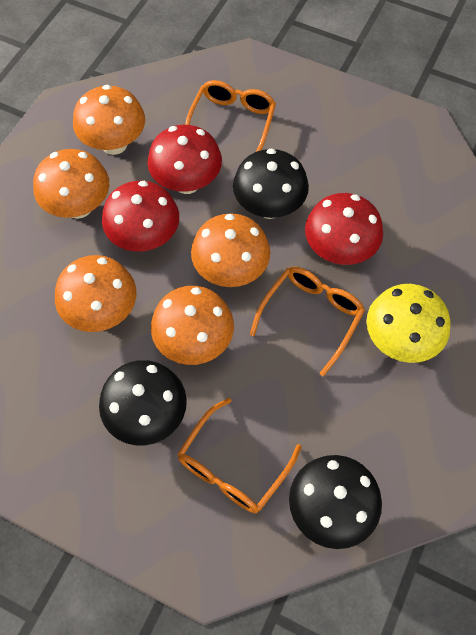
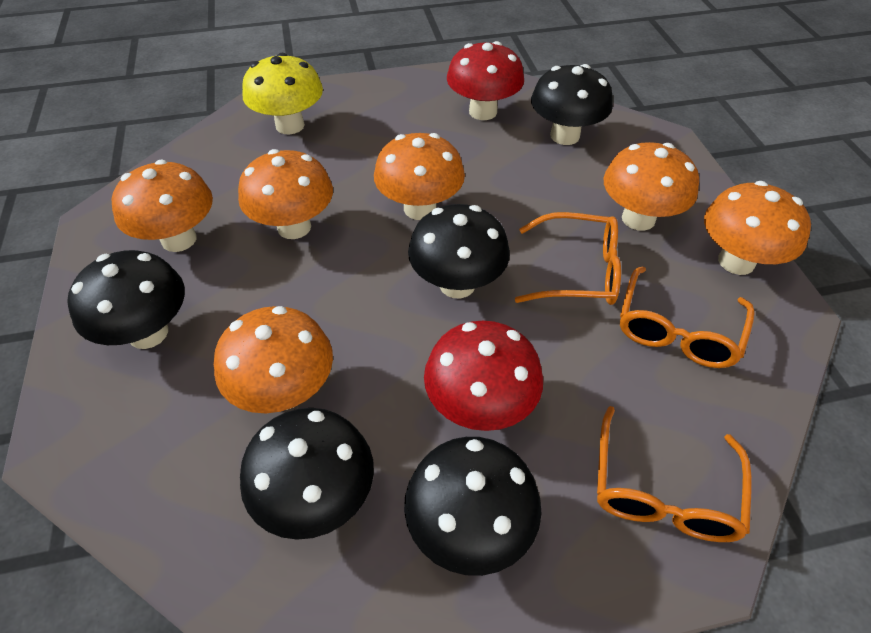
black mushroom: 3 -> 5
orange mushroom: 5 -> 6
red mushroom: 3 -> 2

